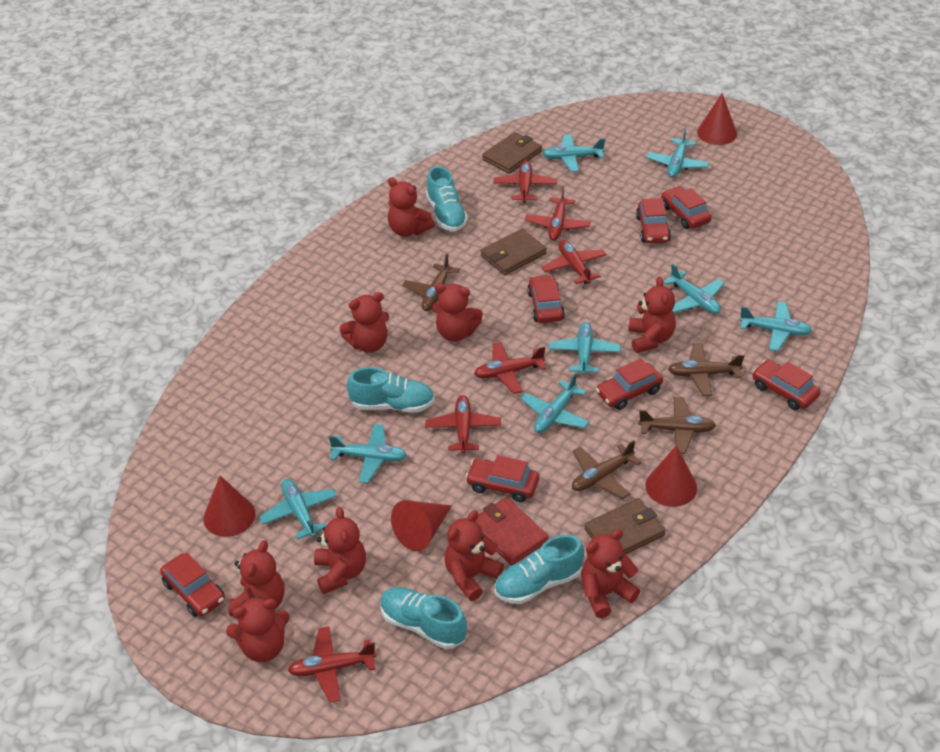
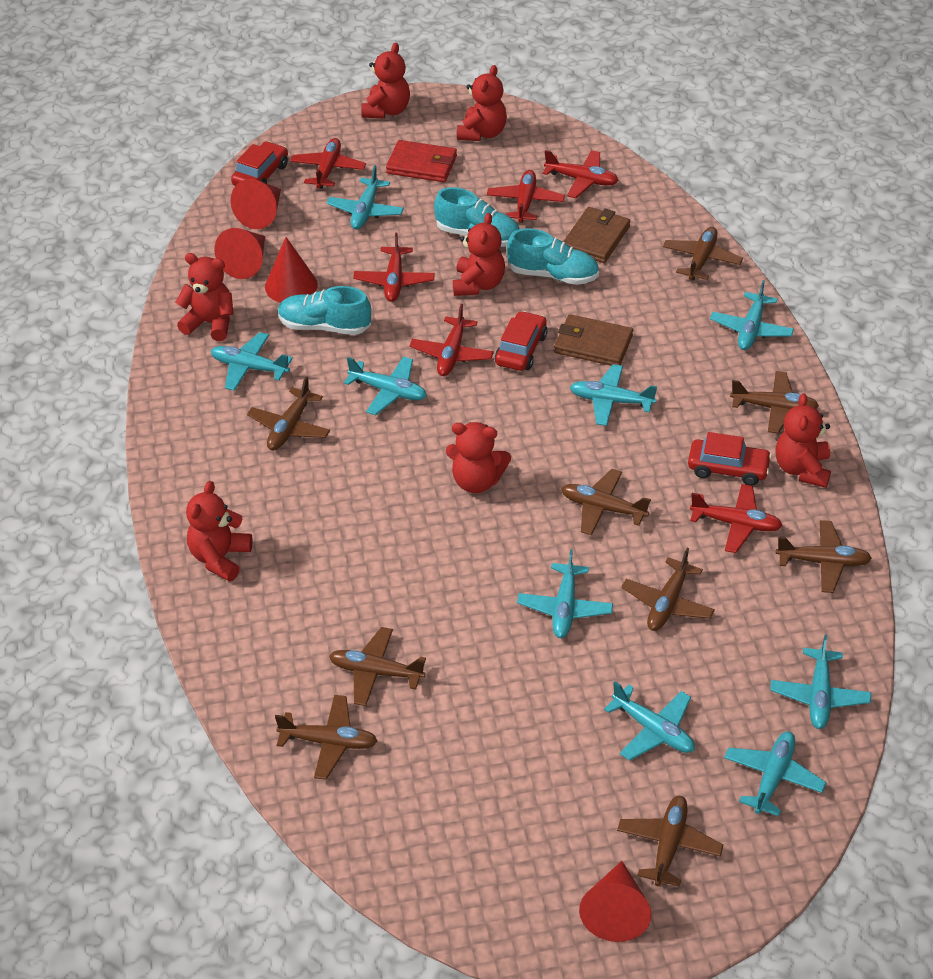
brown plane: 4 -> 9
brown wallet: 3 -> 2
red car: 7 -> 3
red teddy bear: 9 -> 7
turquoise plane: 8 -> 9
turquoise shoe: 4 -> 3

